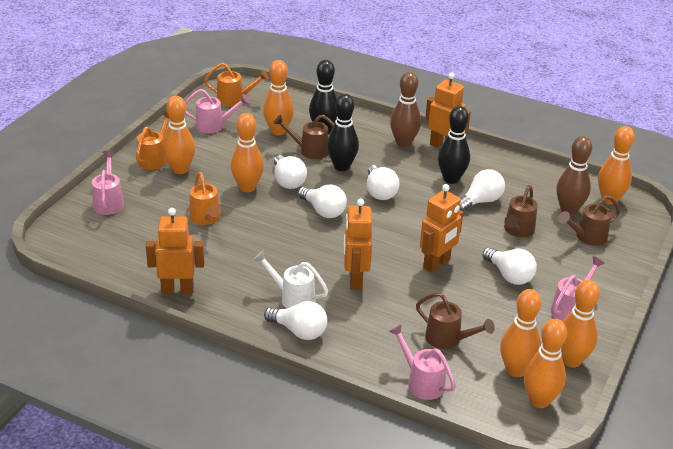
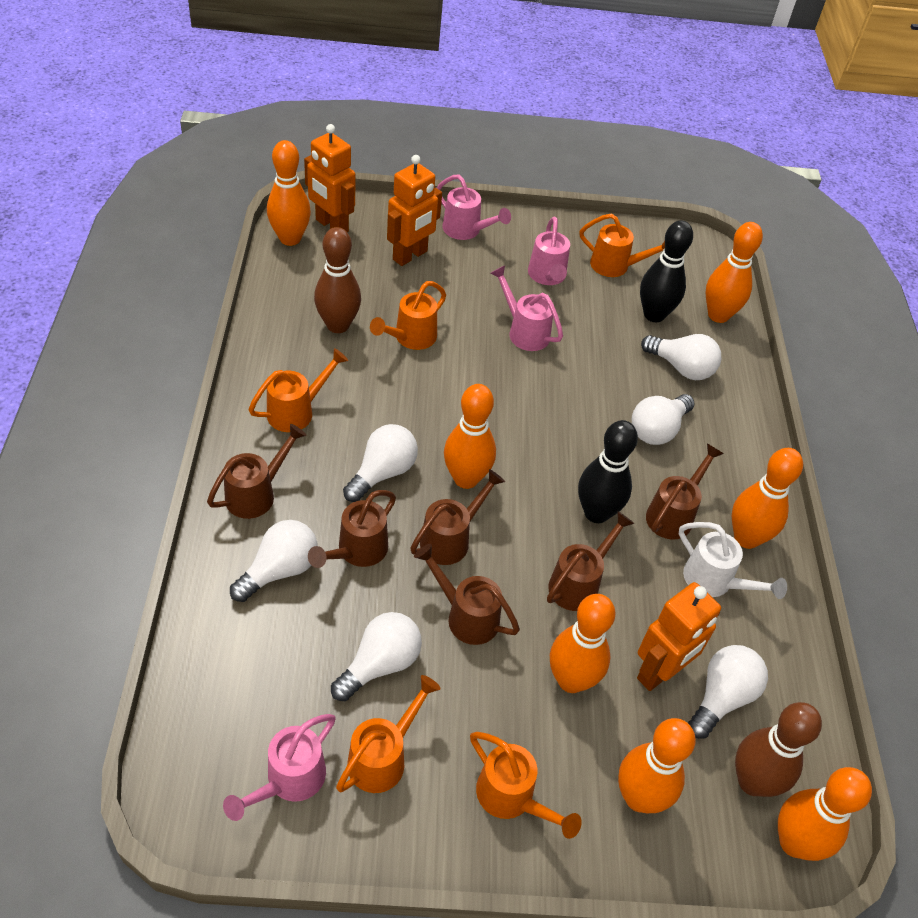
black bowling pin: 3 -> 2
brown watering can: 4 -> 6
orange robot: 4 -> 3
orange watering can: 3 -> 5

